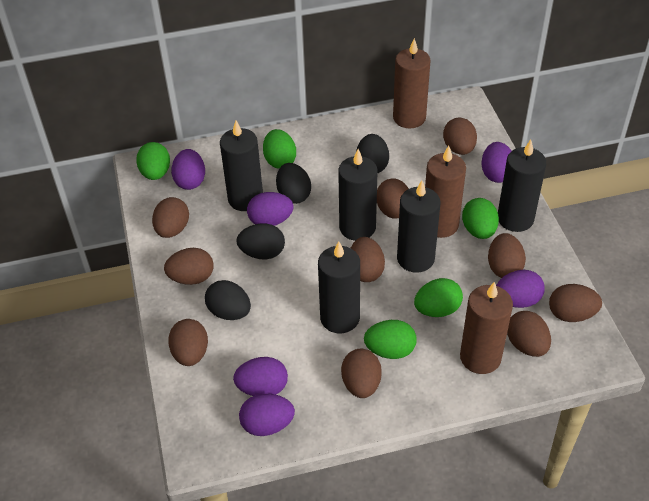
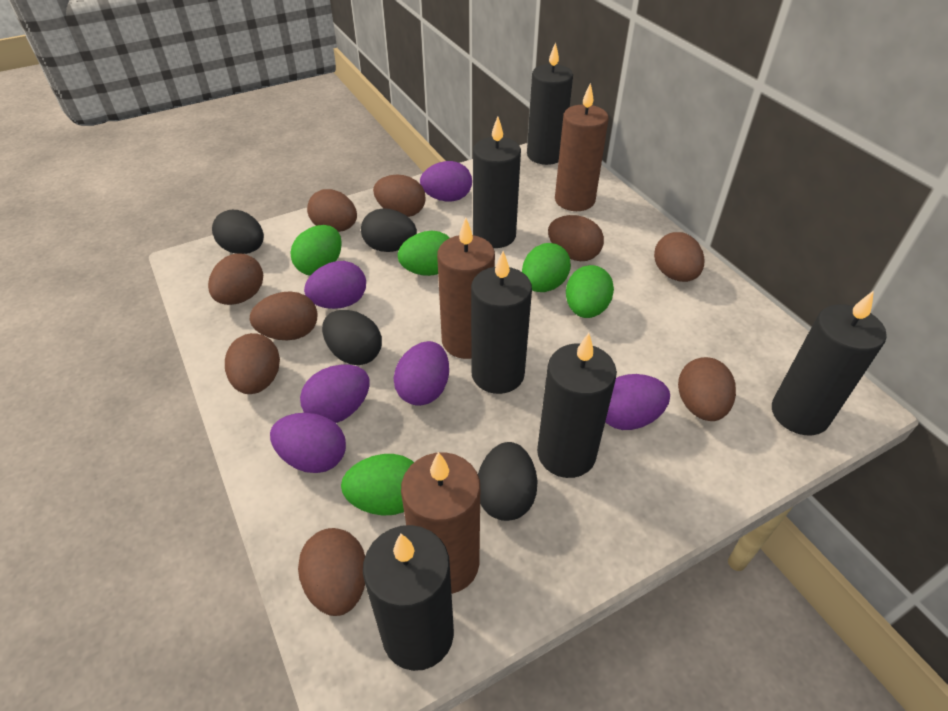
black candle: 5 -> 6
brown egg: 10 -> 9

